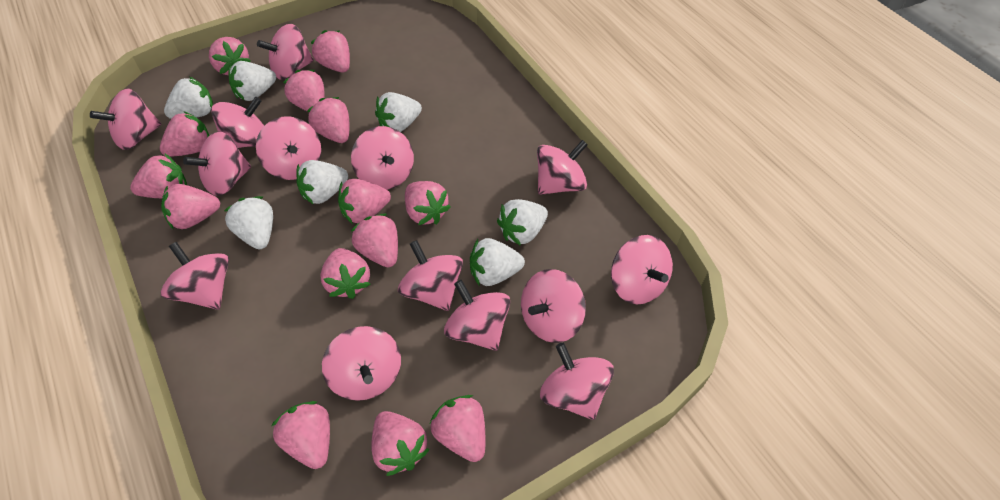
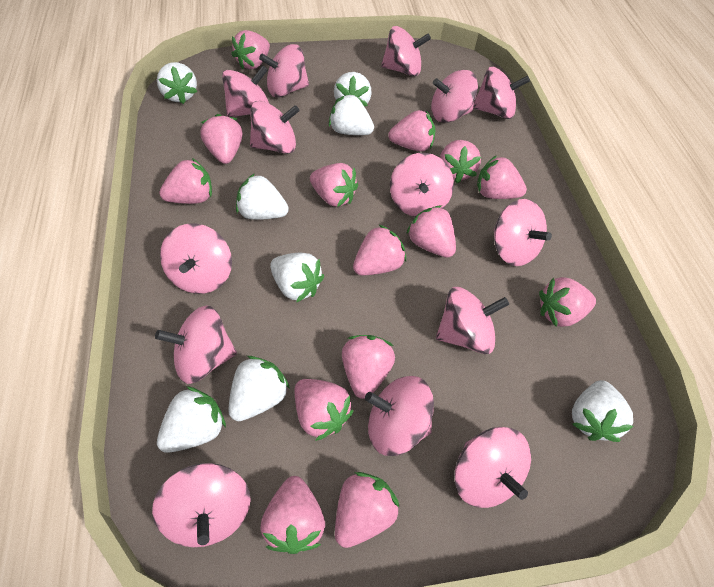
white strawberry: 7 -> 8

